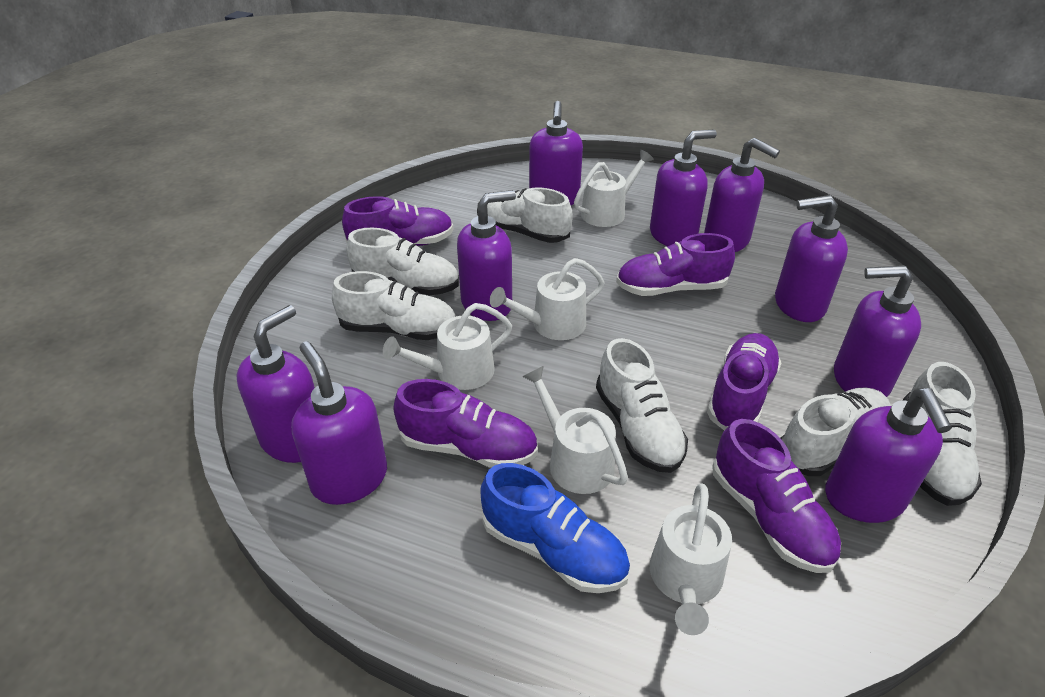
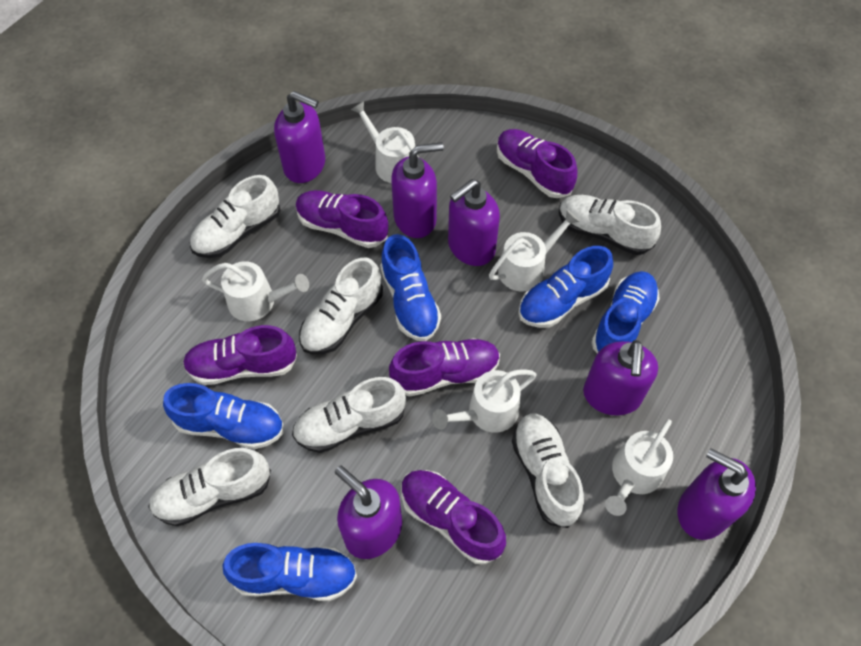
blue shoe: 1 -> 5
purple soap dispenser: 9 -> 6

